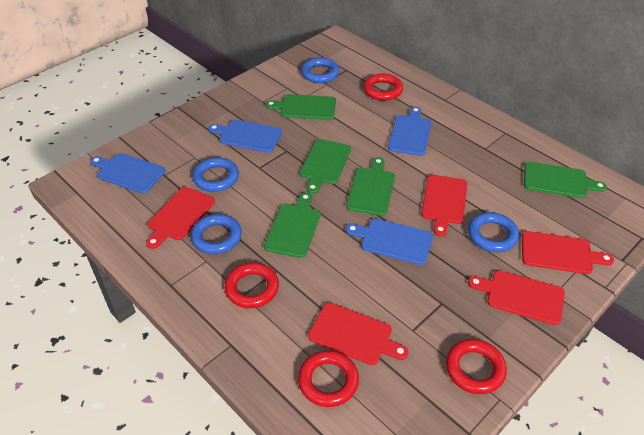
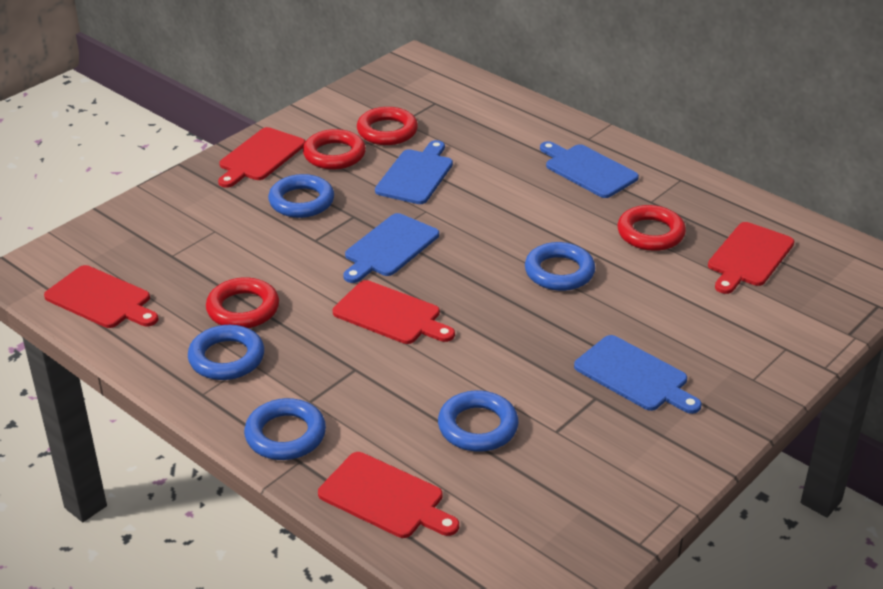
blue ring: 4 -> 5
green cutting board: 5 -> 0

